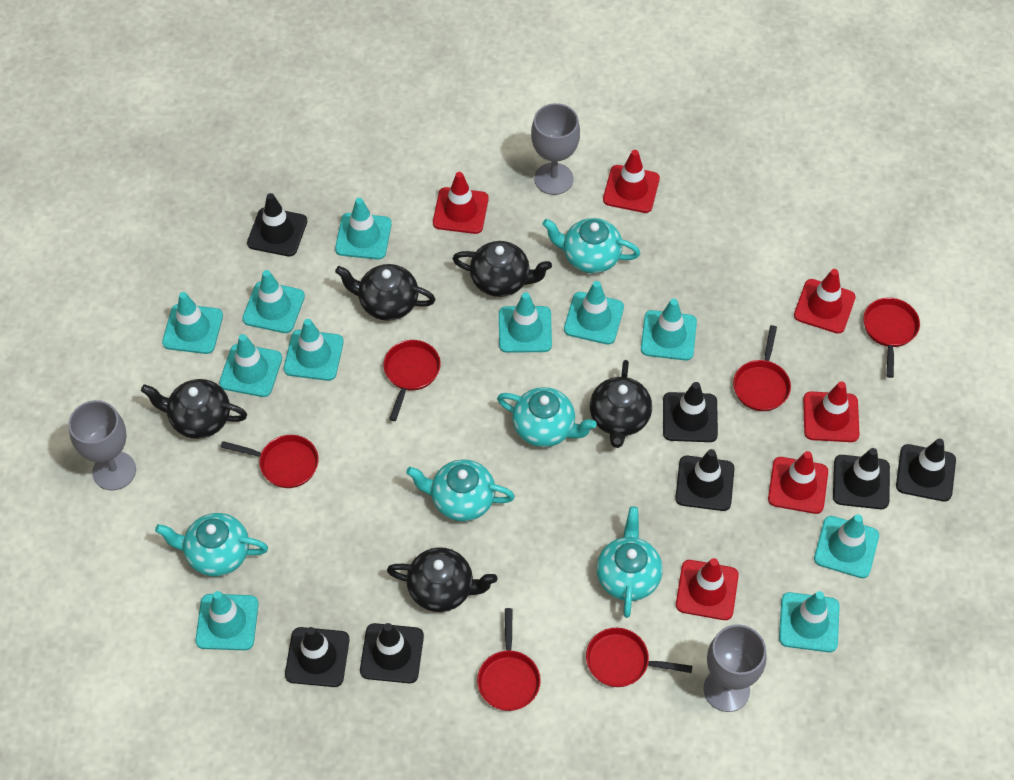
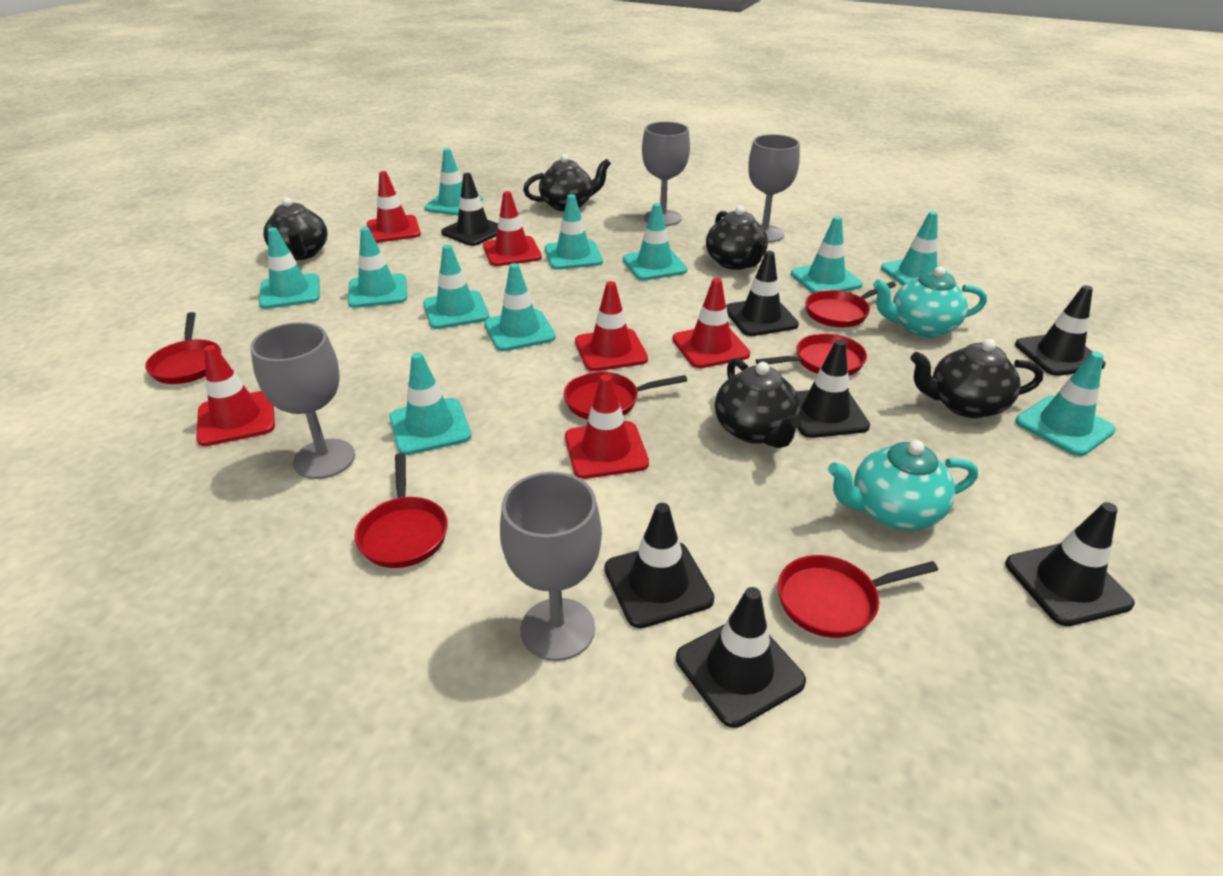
grey goblet: 3 -> 4
turquoise teapot: 5 -> 2

